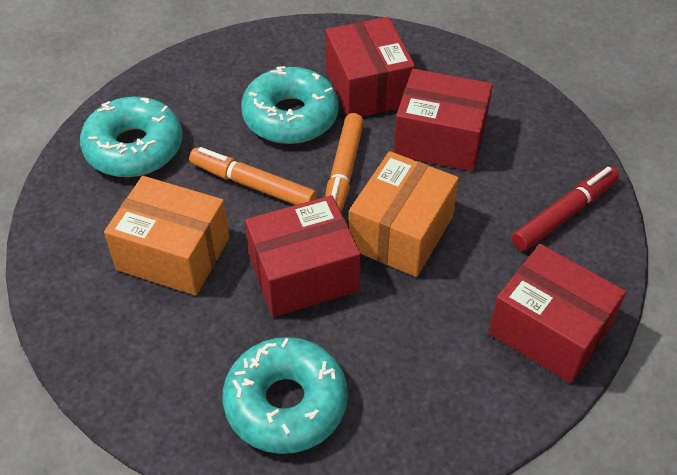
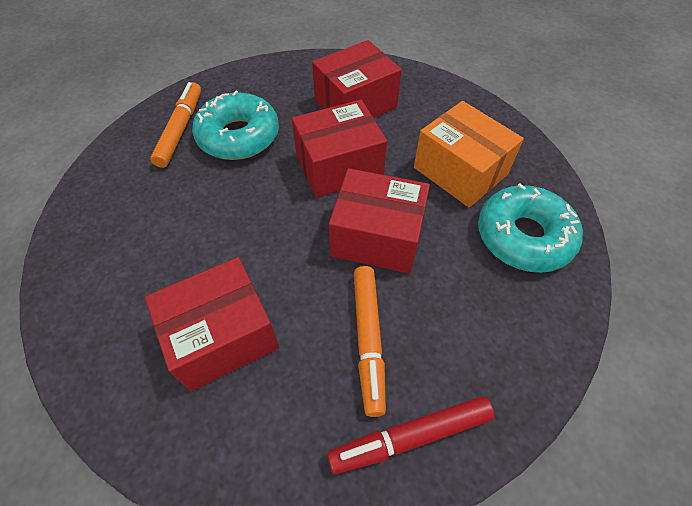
orange box: 2 -> 1
turquoise donut: 3 -> 2

